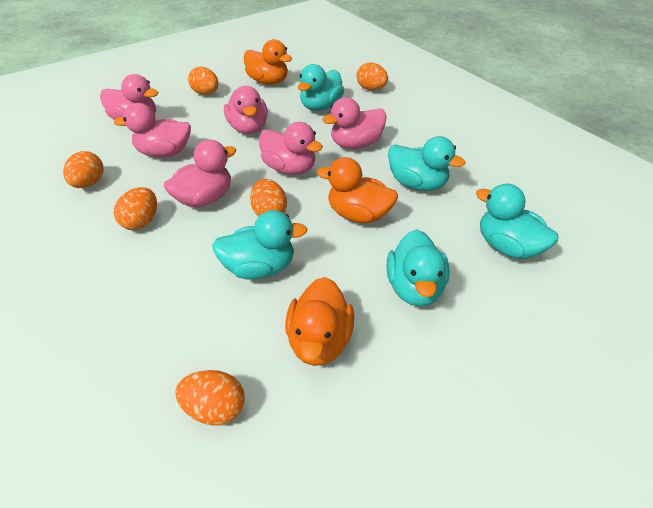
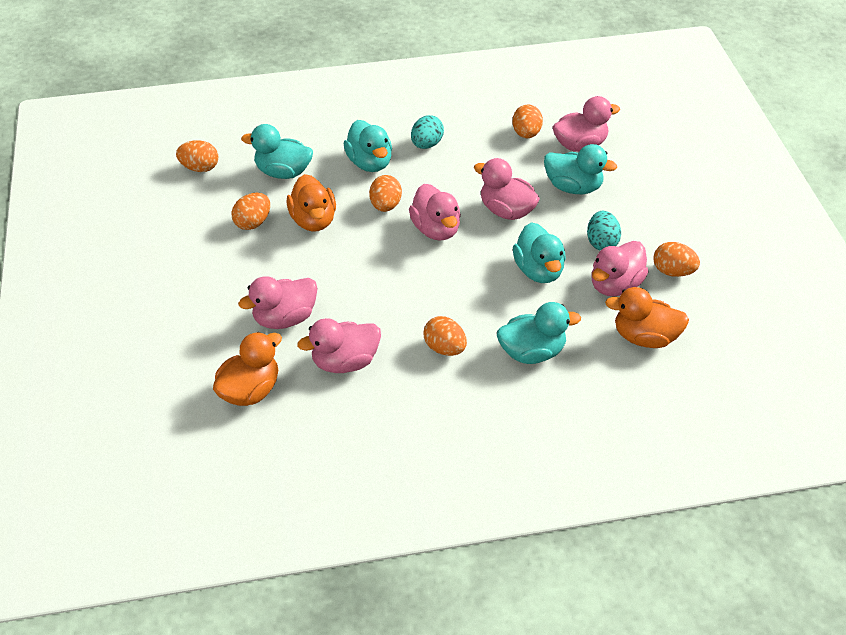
turquoise egg: 0 -> 2

